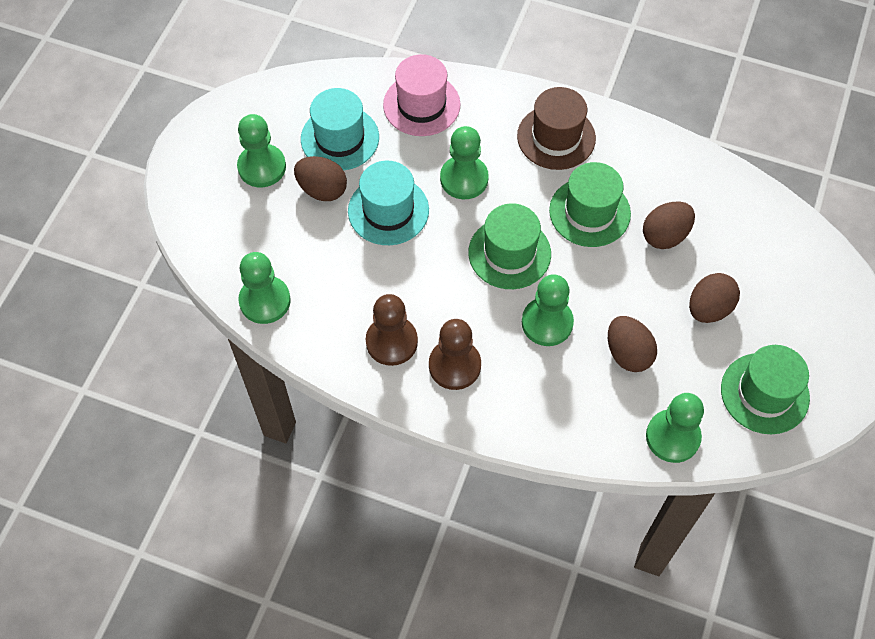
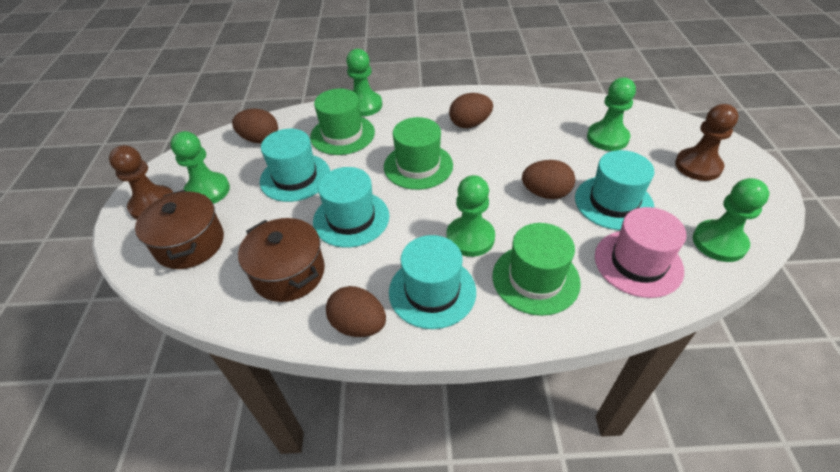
brown hat: 1 -> 0
brown pot: 0 -> 2
turquoise hat: 2 -> 4

